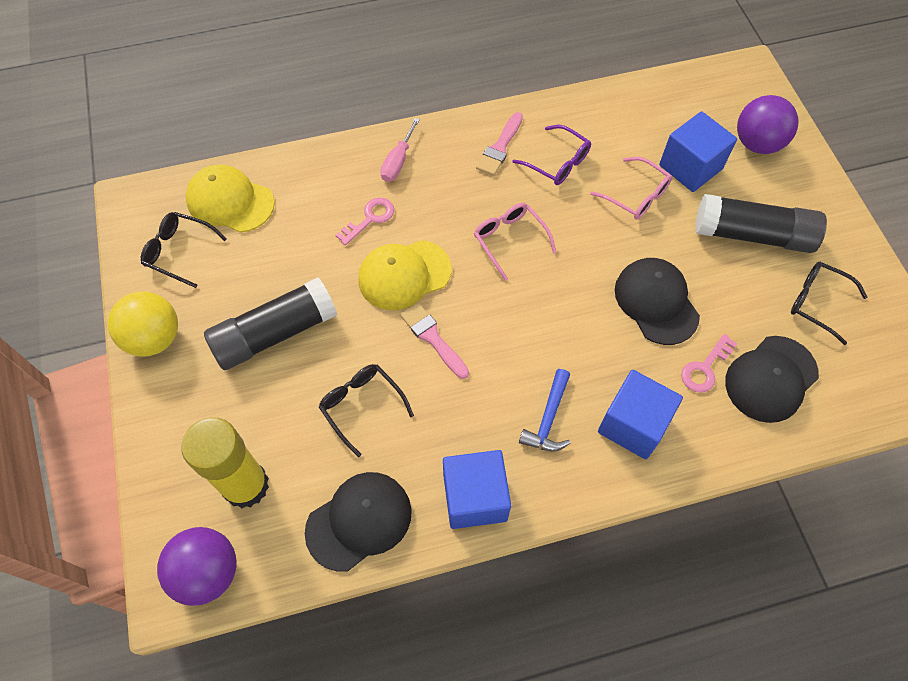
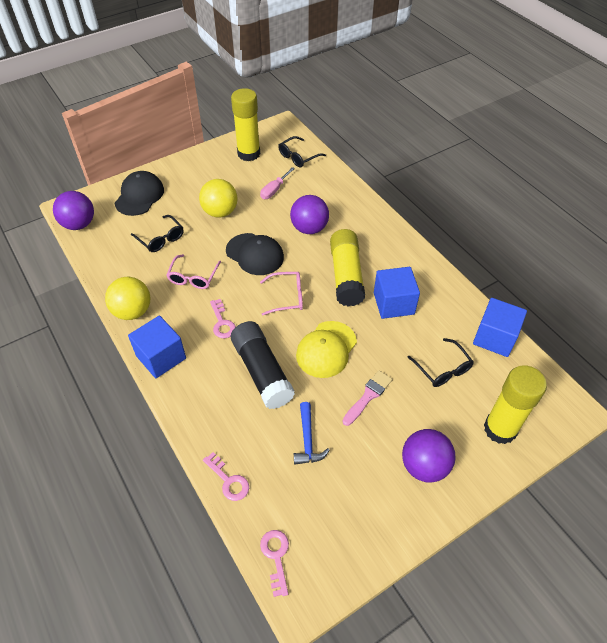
black cap: 3 -> 2
black glue stick: 2 -> 1
pink brush: 2 -> 1
pink key: 2 -> 3
purple ball: 2 -> 3
purple glasses: 1 -> 0
yellow ball: 1 -> 2
yellow cap: 2 -> 1
yellow glue stick: 1 -> 3

